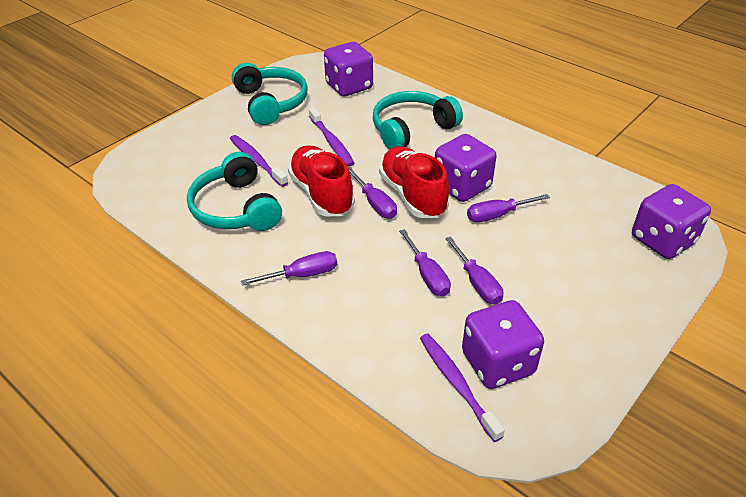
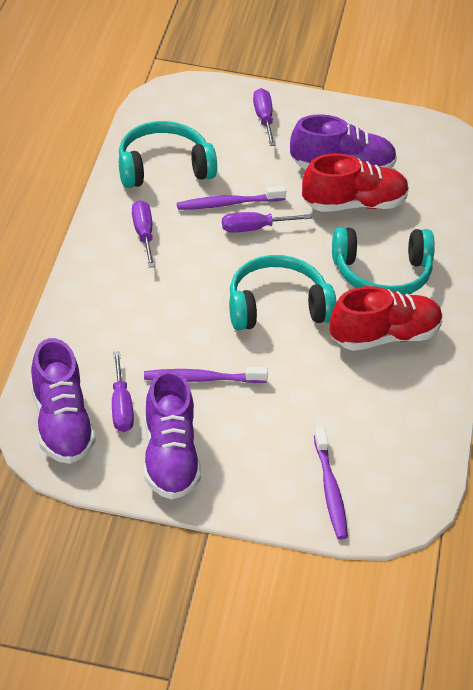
purple dice: 4 -> 0
purple screwdriver: 5 -> 4
purple shoe: 0 -> 3

